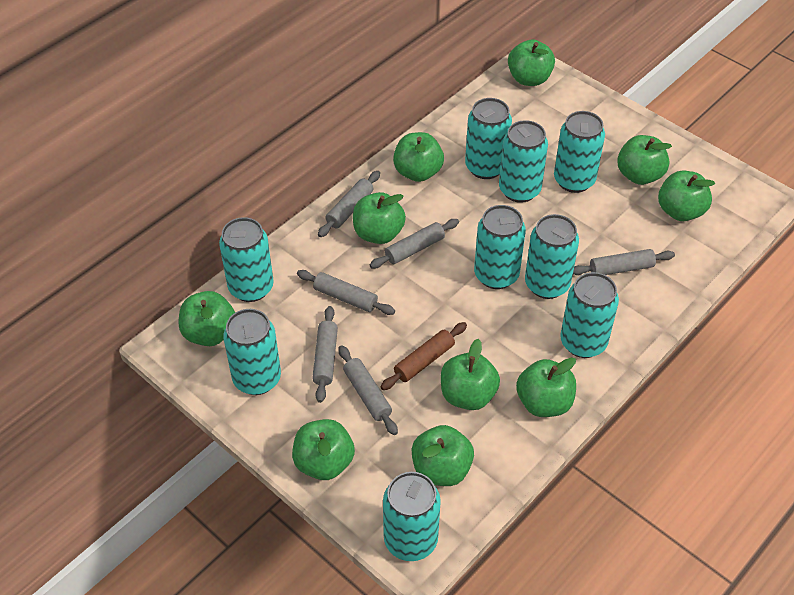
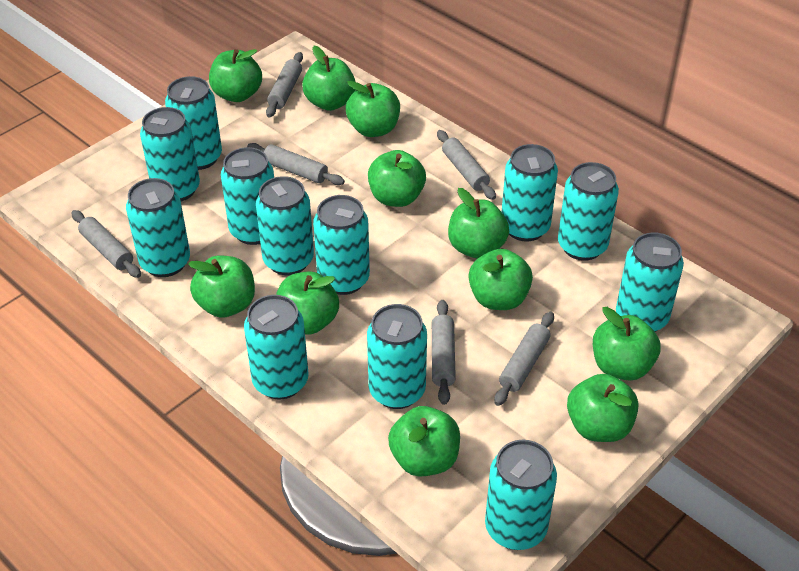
brown rolling pin: 1 -> 0
green apple: 10 -> 11
turquoise can: 9 -> 12

